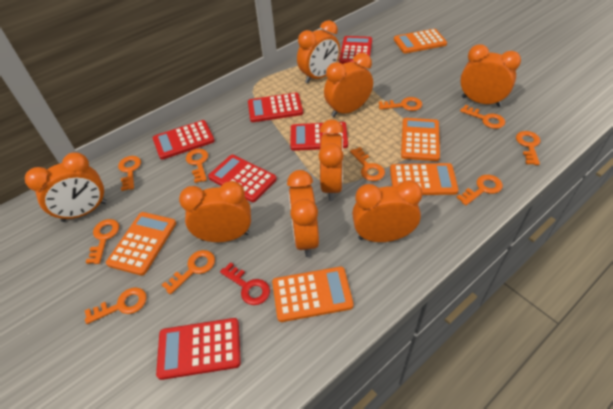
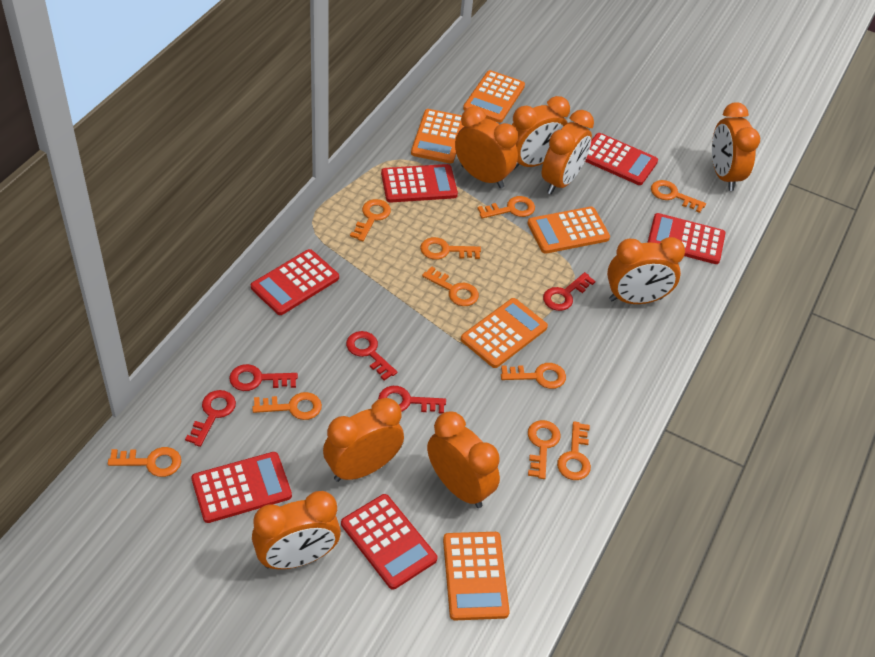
red key: 1 -> 5

